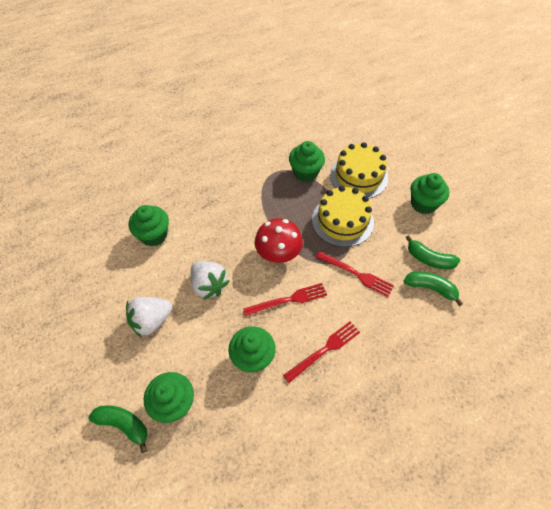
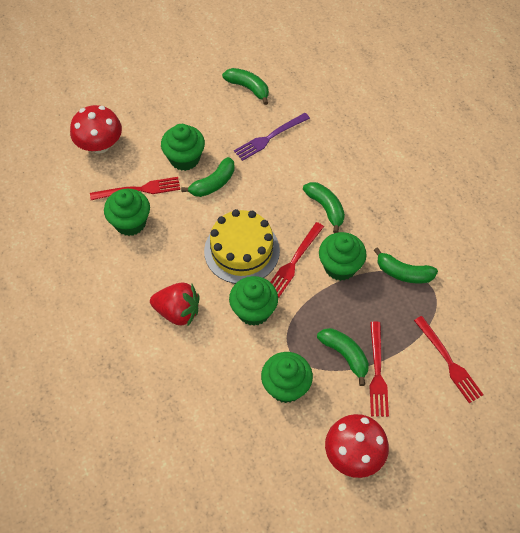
green banana: 3 -> 5
purple fork: 0 -> 1
red fork: 3 -> 4
red mushroom: 1 -> 2
red strawberry: 0 -> 1
white strawberry: 2 -> 0
yellow cake: 2 -> 1

